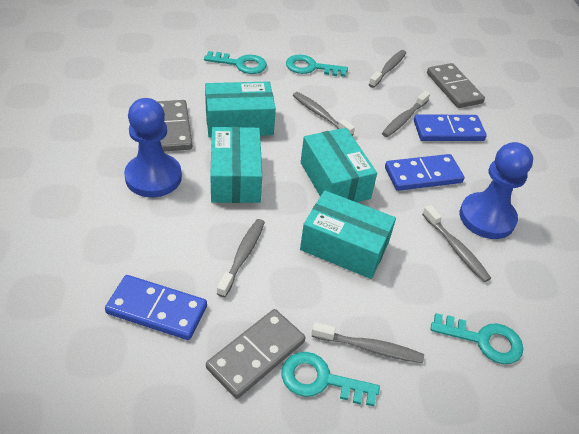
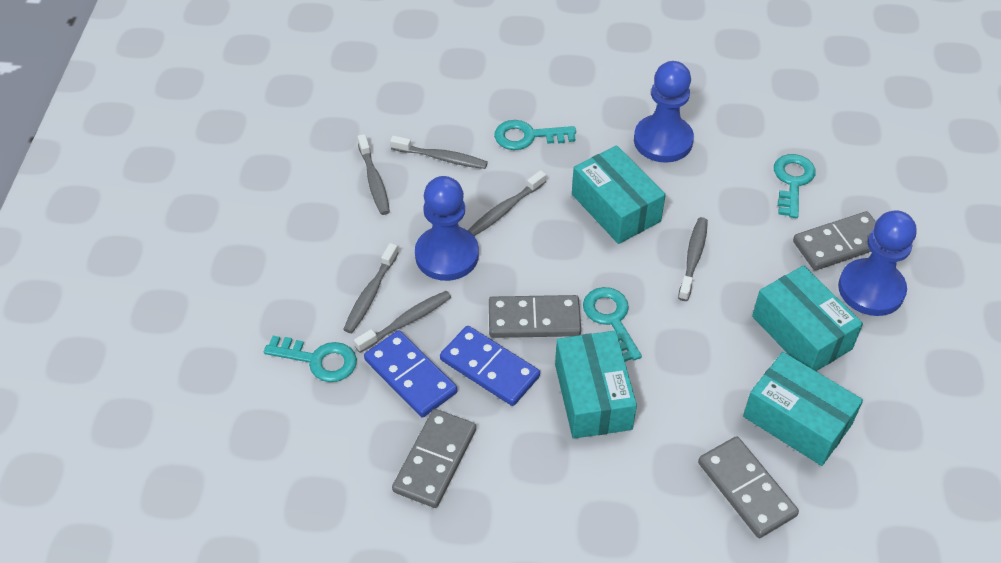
blue domino: 3 -> 2
blue pawn: 2 -> 3
grey domino: 3 -> 4

